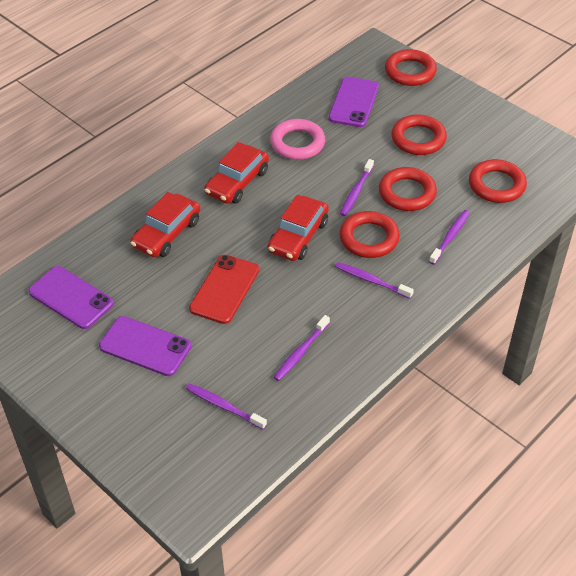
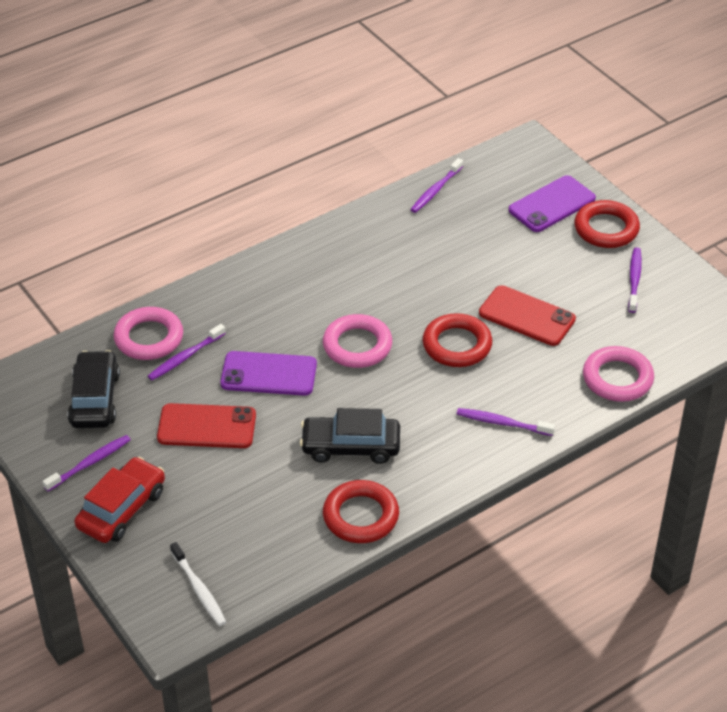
black car: 0 -> 2
pink ring: 1 -> 3
purple phone: 3 -> 2
red car: 3 -> 1
red phone: 1 -> 2
red ring: 5 -> 3
white toothbrush: 0 -> 1

